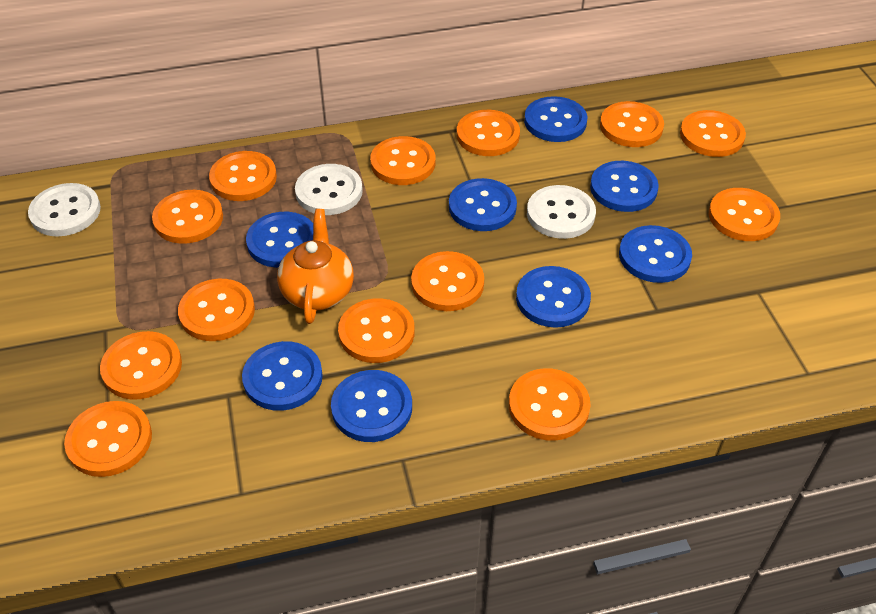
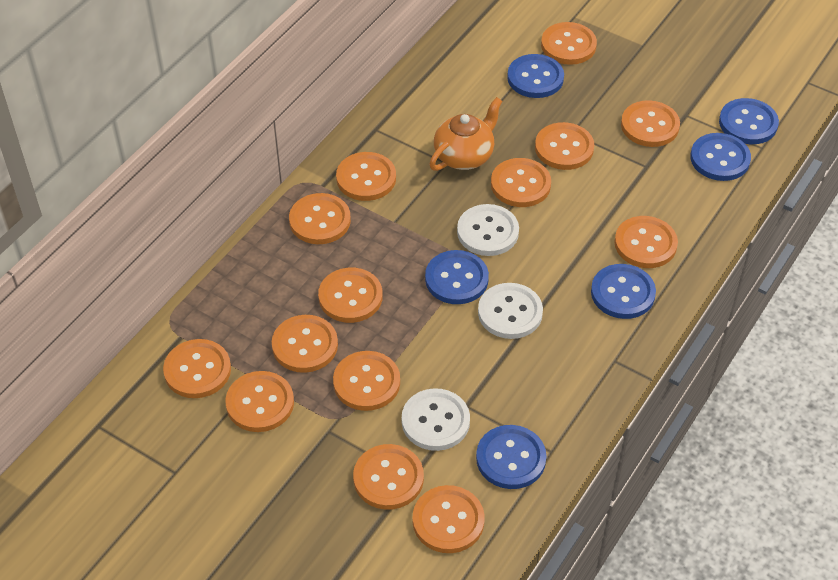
blue button: 8 -> 6
orange button: 13 -> 14

